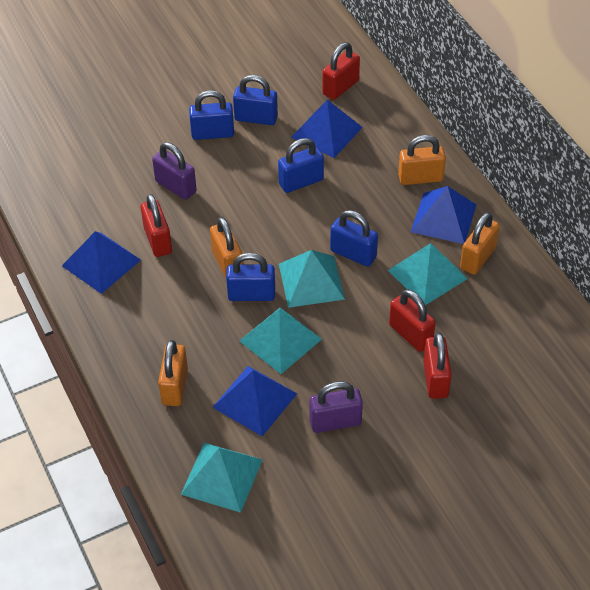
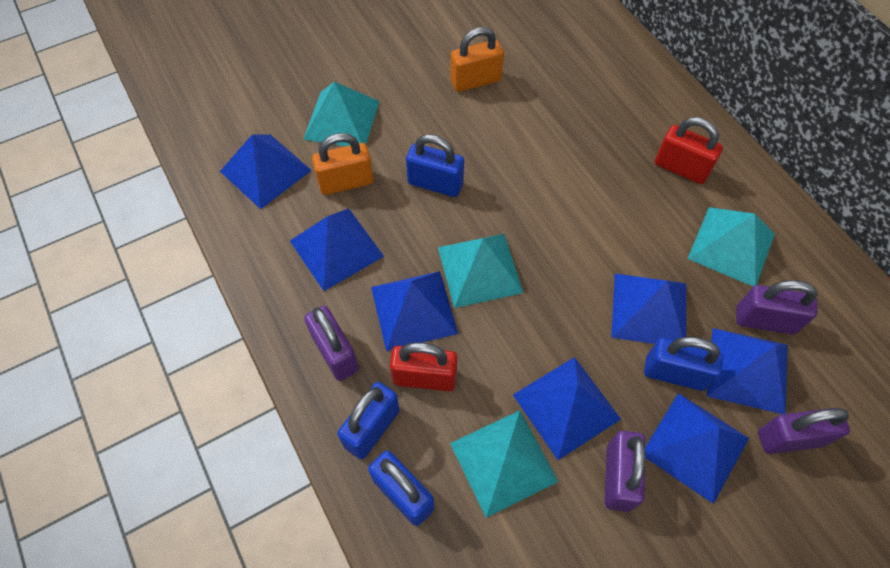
blue padlock: 5 -> 4
blue pyramid: 4 -> 7
orange padlock: 4 -> 2
purple padlock: 2 -> 4
red padlock: 4 -> 2

